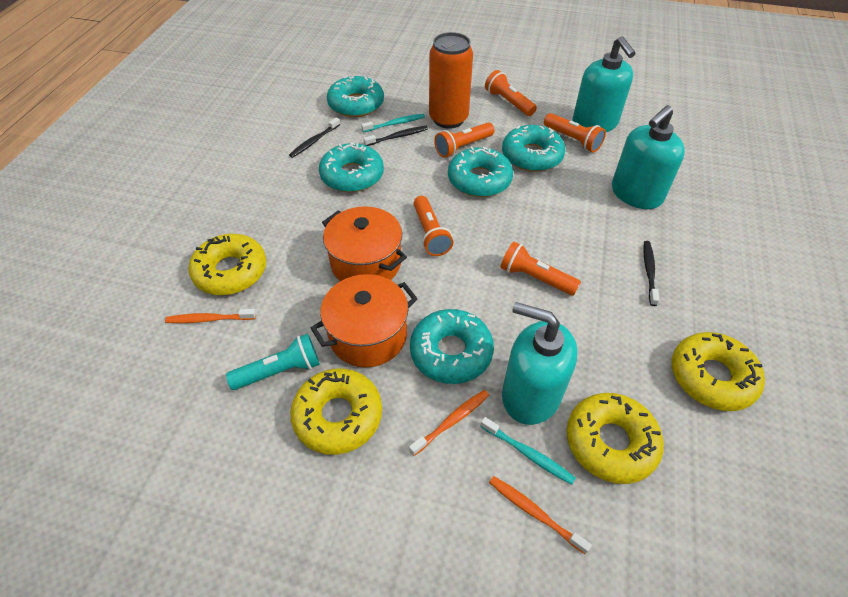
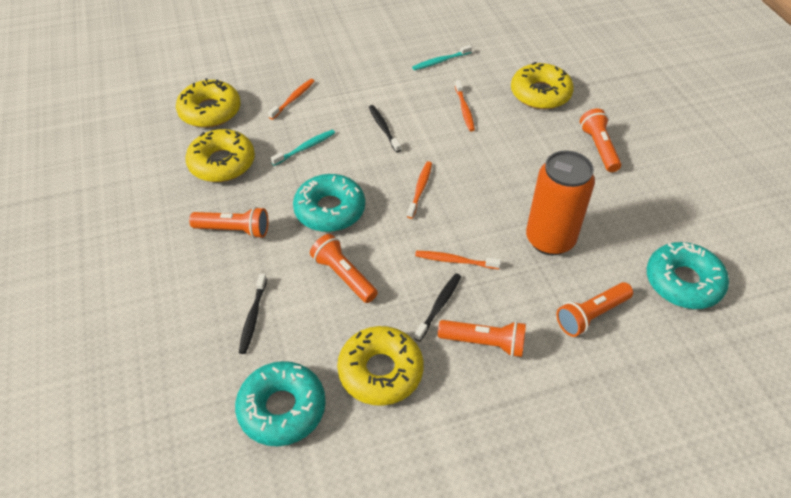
orange pot: 2 -> 0
orange toothbrush: 3 -> 4
turquoise donut: 5 -> 3
turquoise flashlight: 1 -> 0
turquoise soap dispenser: 3 -> 0

